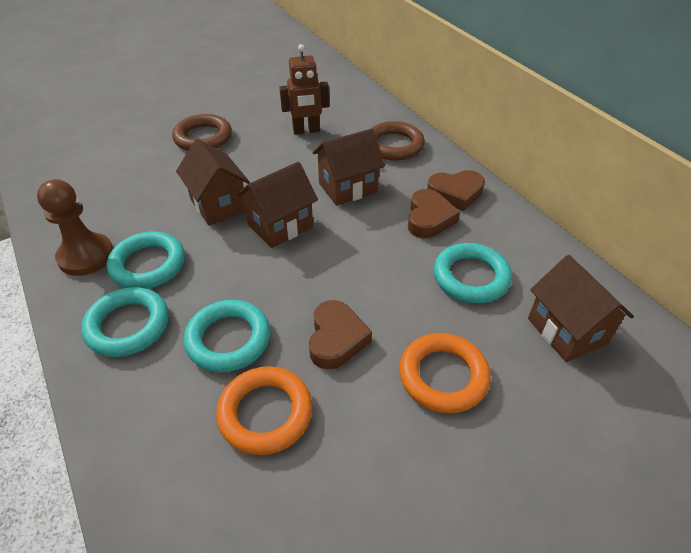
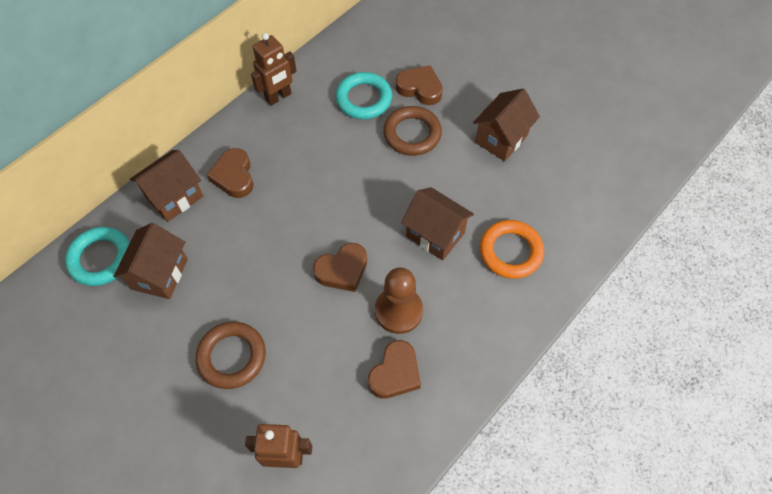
brown heart: 3 -> 4
brown robot: 1 -> 2
orange ring: 2 -> 1
turquoise ring: 4 -> 2

